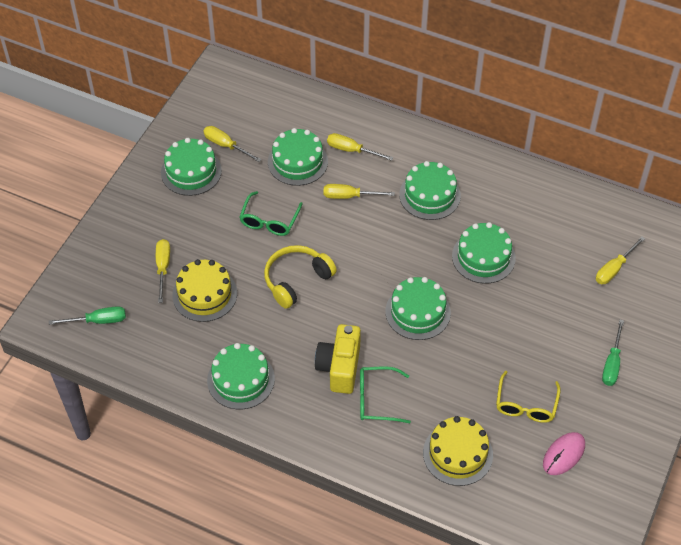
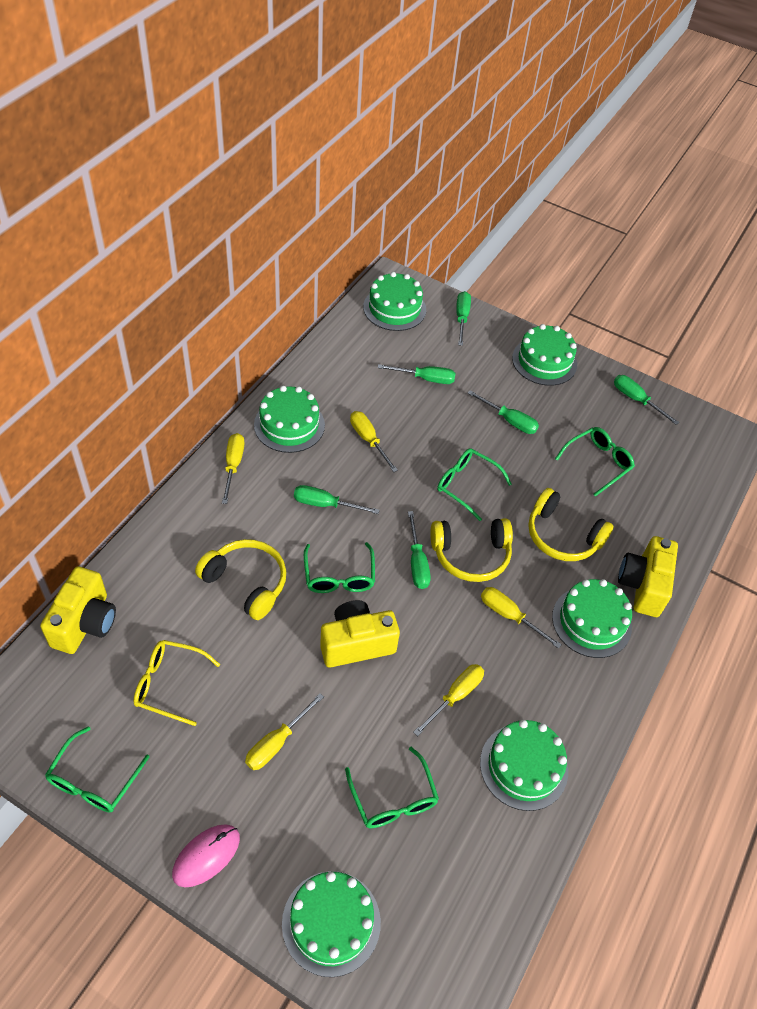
green glasses: 2 -> 5
green screwdriver: 2 -> 6
yellow cake: 2 -> 0
yellow camera: 1 -> 3
yellow headphones: 1 -> 3

